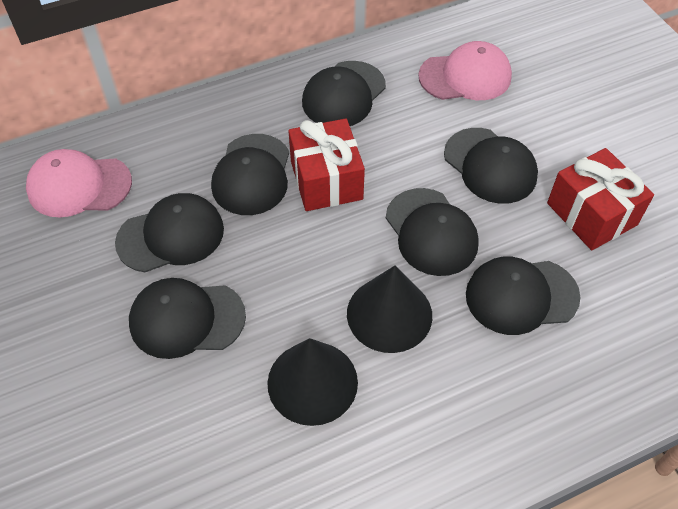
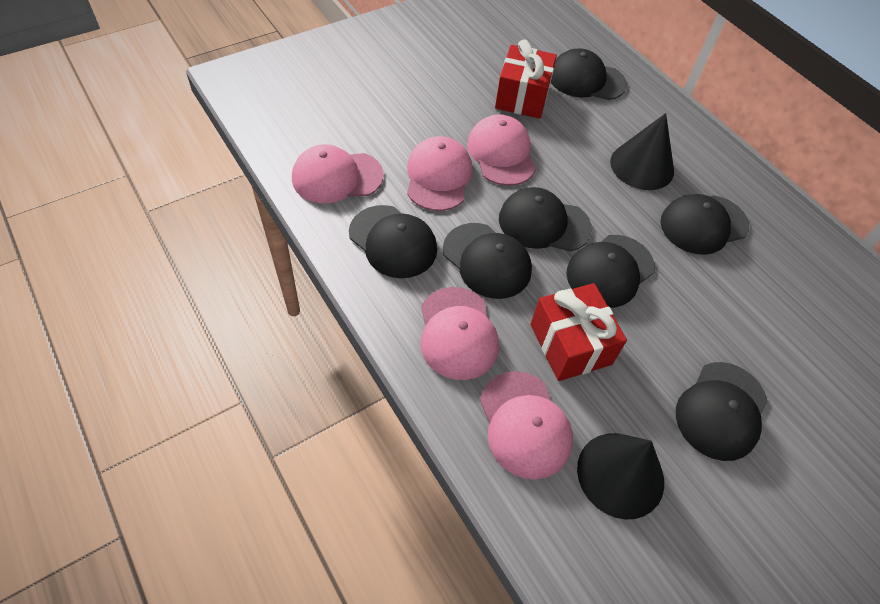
pink cap: 2 -> 5

